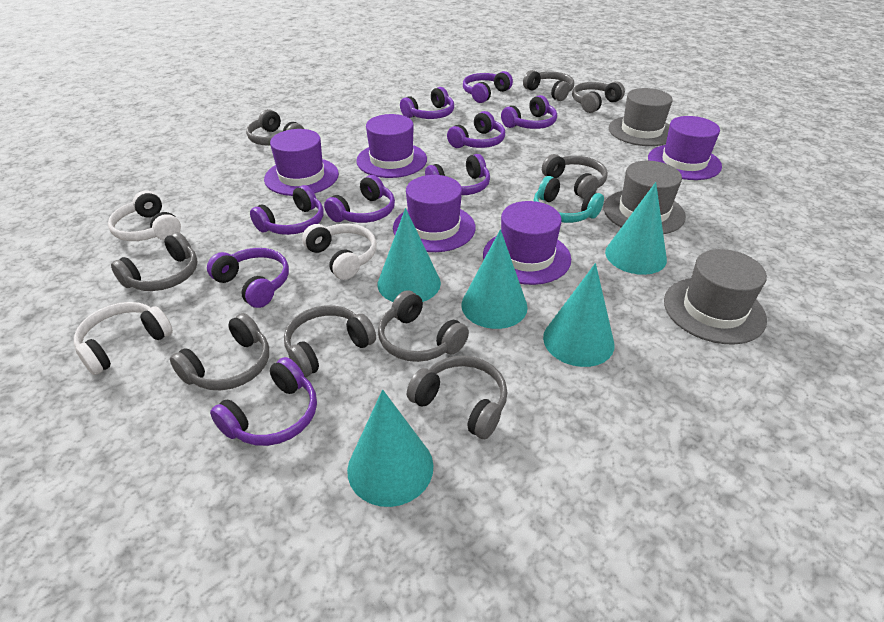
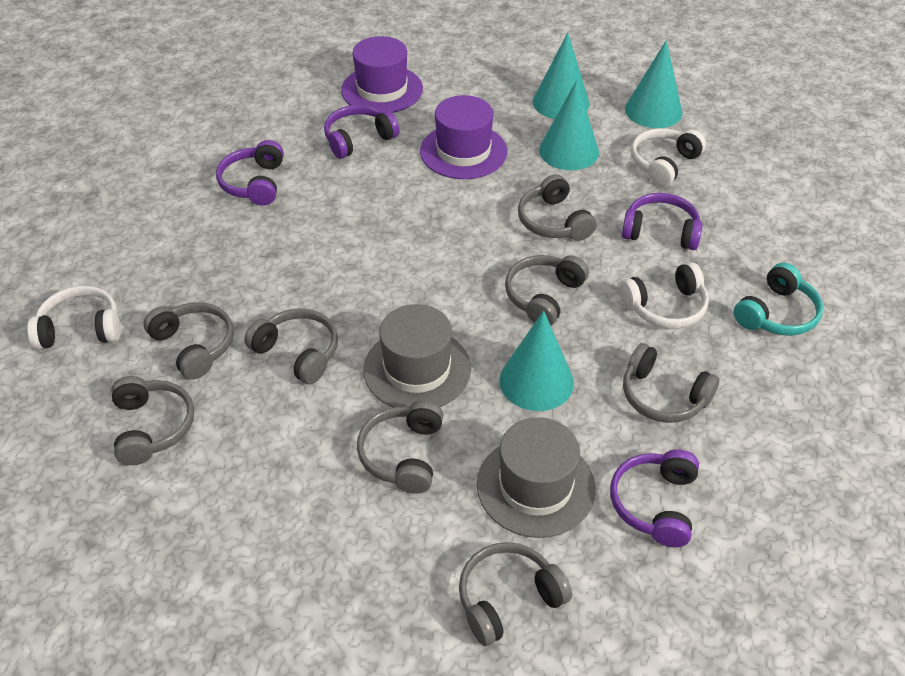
grey hat: 3 -> 2
grey headphones: 9 -> 8
purple hat: 5 -> 2
purple headphones: 9 -> 4
turquoise cone: 5 -> 4

